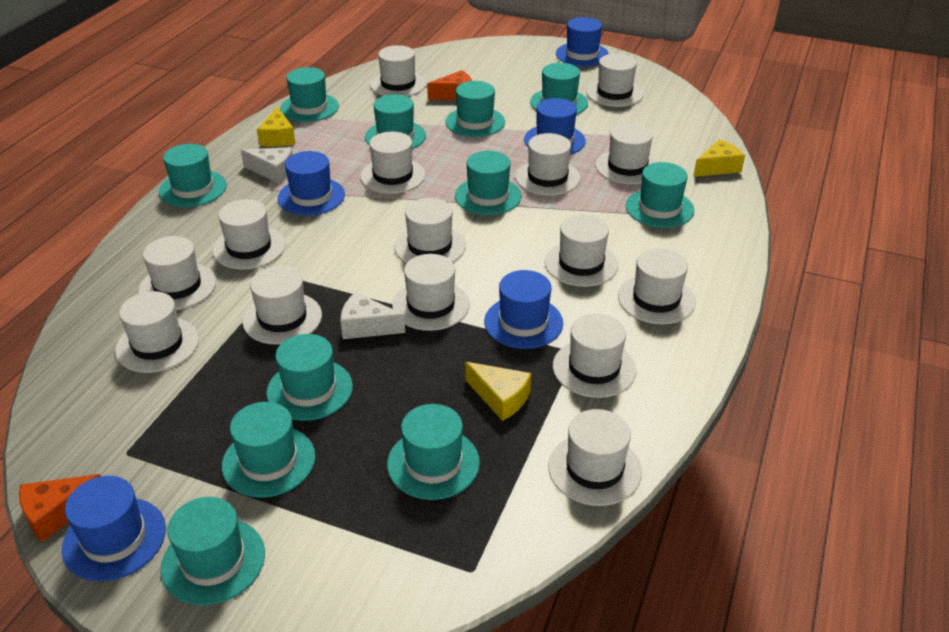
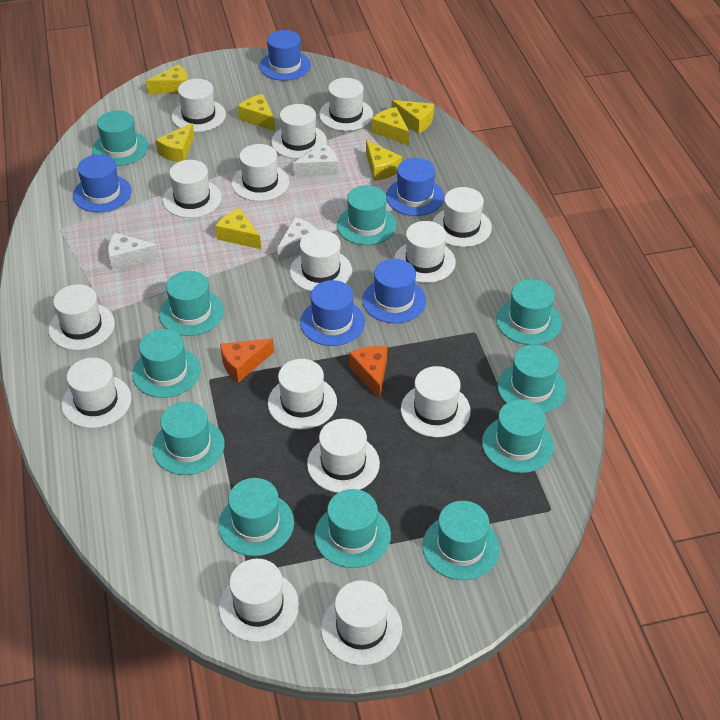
white cheese: 2 -> 3
yellow cheese: 3 -> 7

